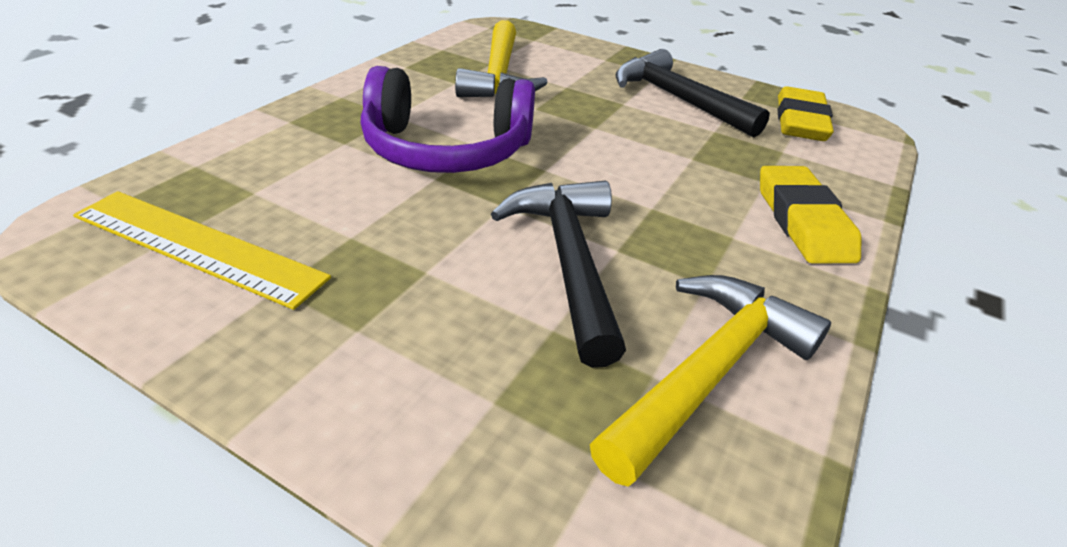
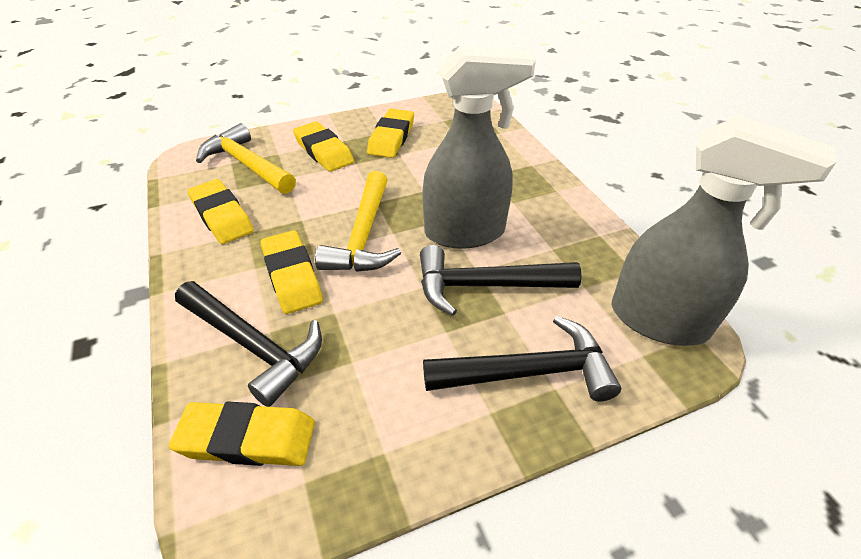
black hammer: 2 -> 3
grey spray bottle: 0 -> 2
purple headphones: 1 -> 0
yellow eraser: 2 -> 5
yellow ruler: 1 -> 0

